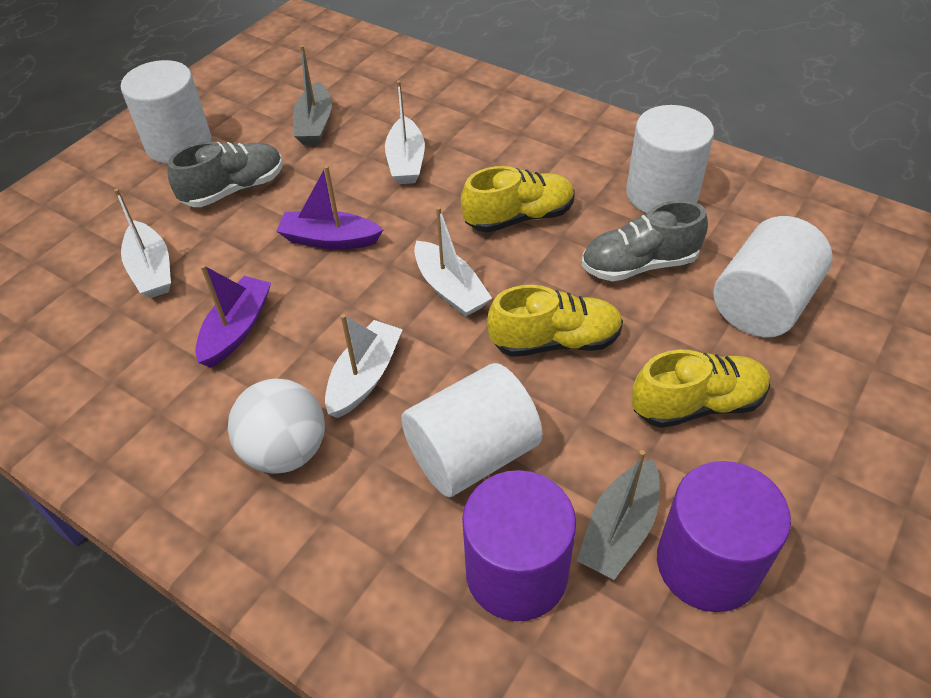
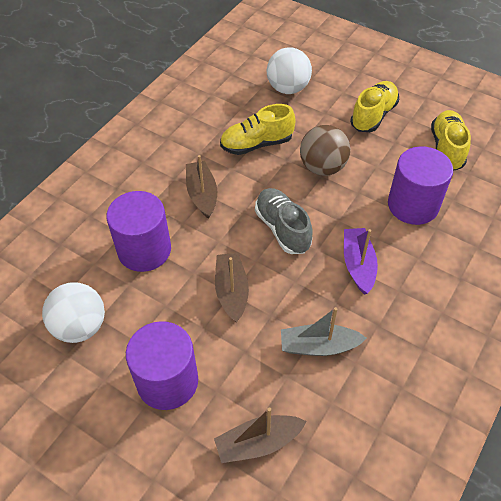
brown ball: 0 -> 1
brown boat: 0 -> 3
grey boat: 2 -> 1
grey shoe: 2 -> 1
purple boat: 2 -> 1
purple cylinder: 2 -> 3
white ball: 1 -> 2
white boat: 4 -> 0
white cylinder: 4 -> 0

